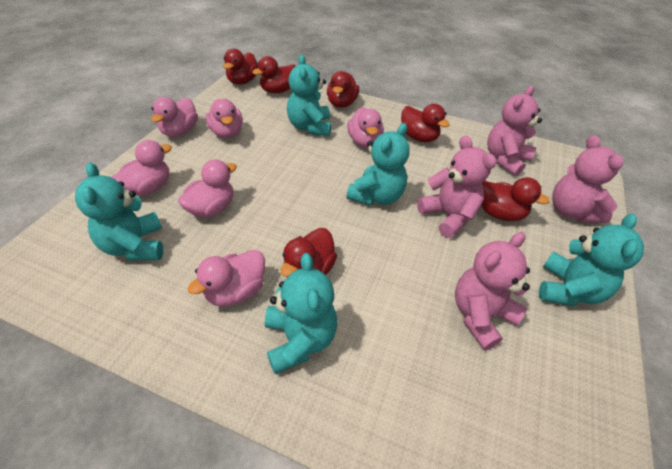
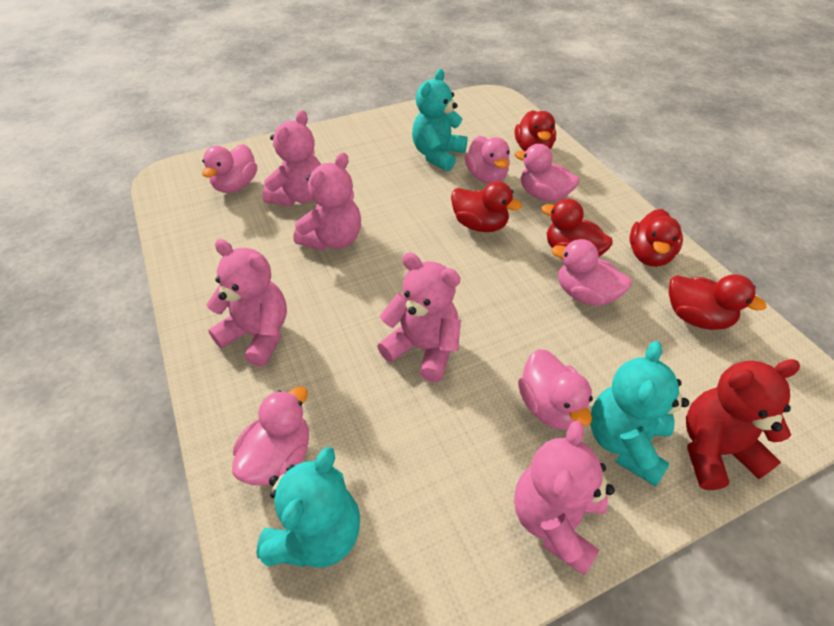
pink teddy bear: 4 -> 5
red duck: 6 -> 5
red teddy bear: 0 -> 1
turquoise teddy bear: 5 -> 3

